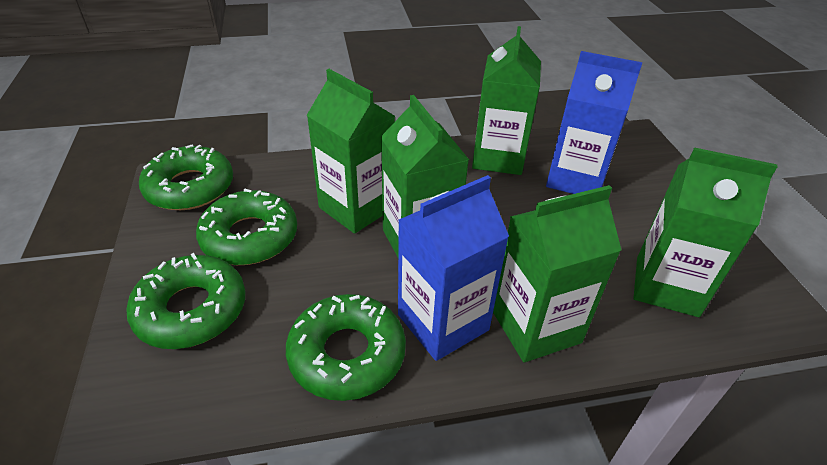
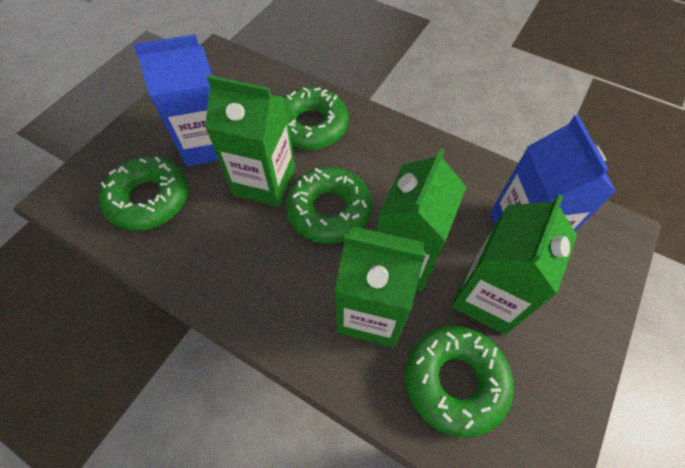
green carton: 5 -> 4

